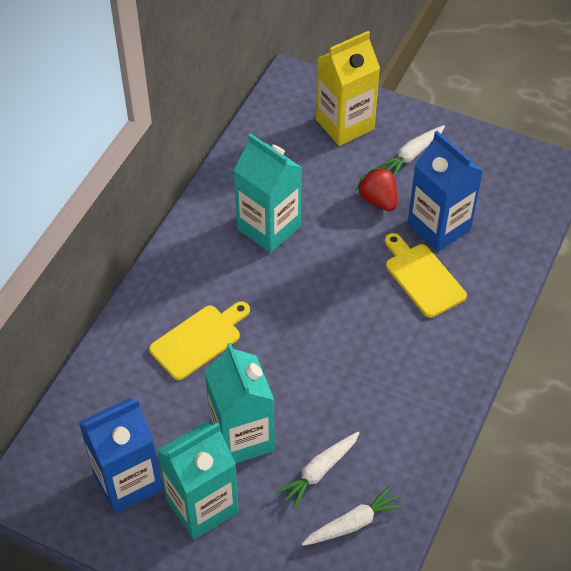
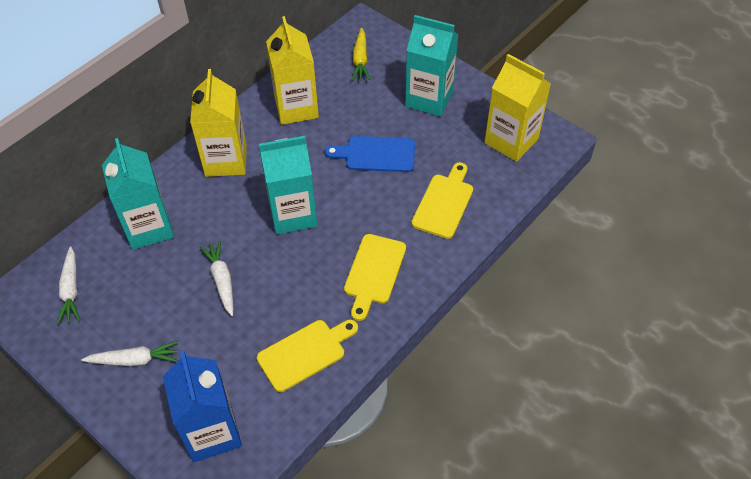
blue carton: 2 -> 1
blue cutting board: 0 -> 1
red strawberry: 1 -> 0
yellow carrot: 0 -> 1
yellow carton: 1 -> 3
yellow cutting board: 2 -> 3

